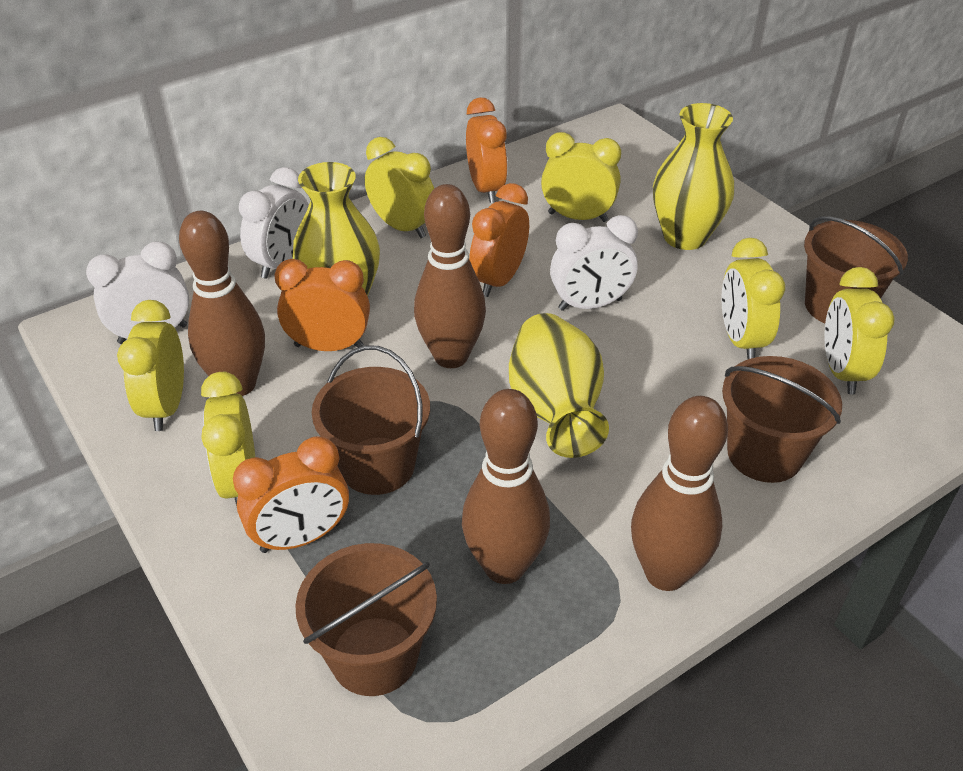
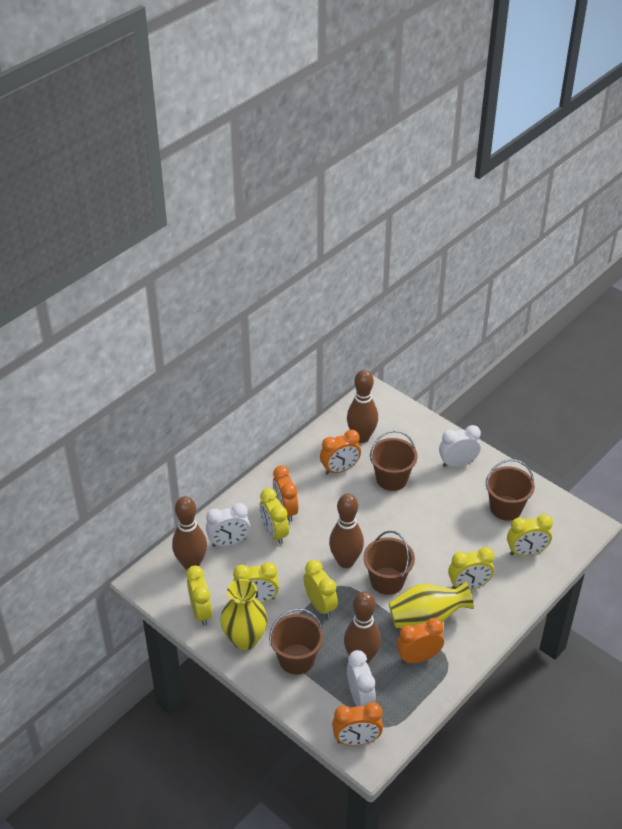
yellow vase: 3 -> 2

